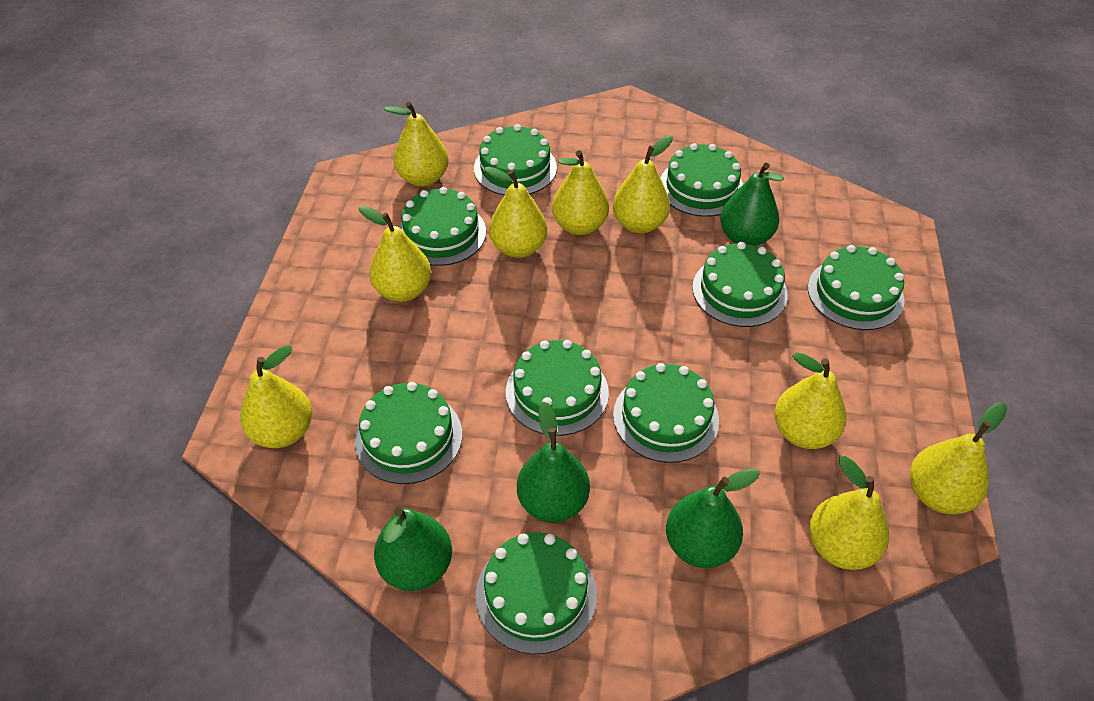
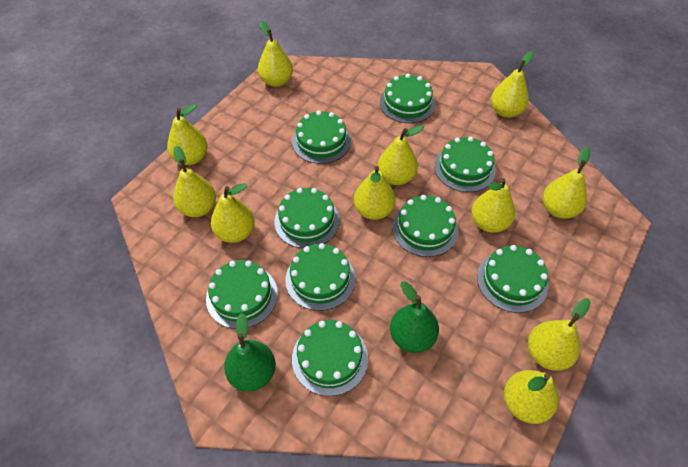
green pear: 4 -> 2
yellow pear: 9 -> 11

